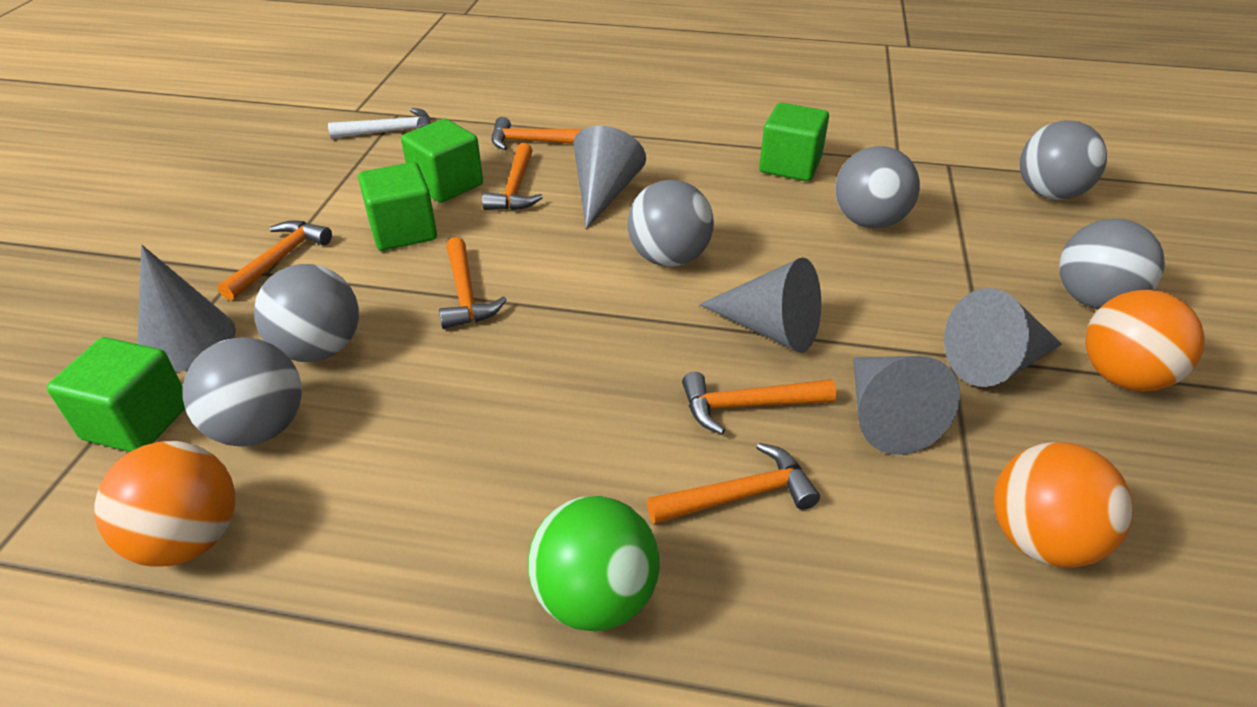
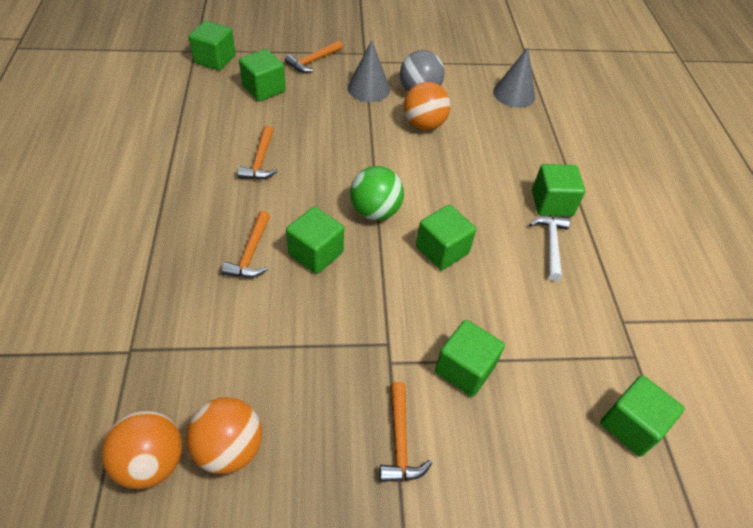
green cube: 4 -> 7
grey ball: 6 -> 1
grey cone: 5 -> 2
orange hammer: 6 -> 4

